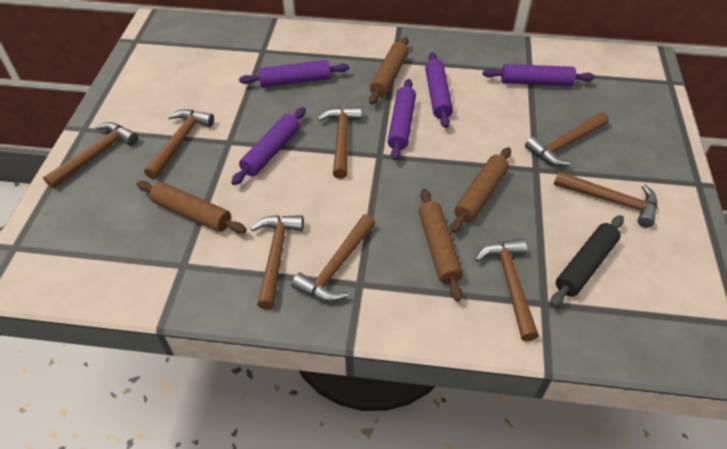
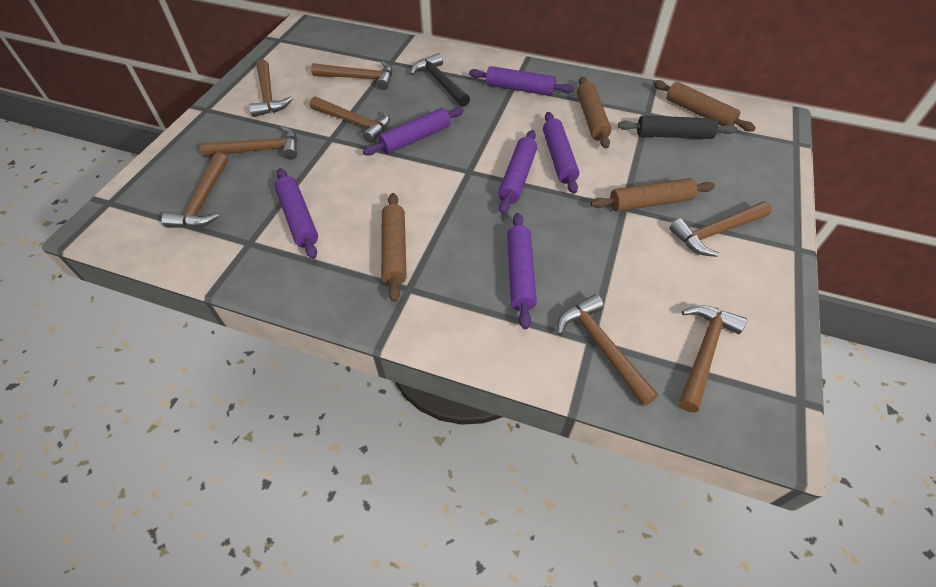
black hammer: 0 -> 1
purple rolling pin: 5 -> 6

